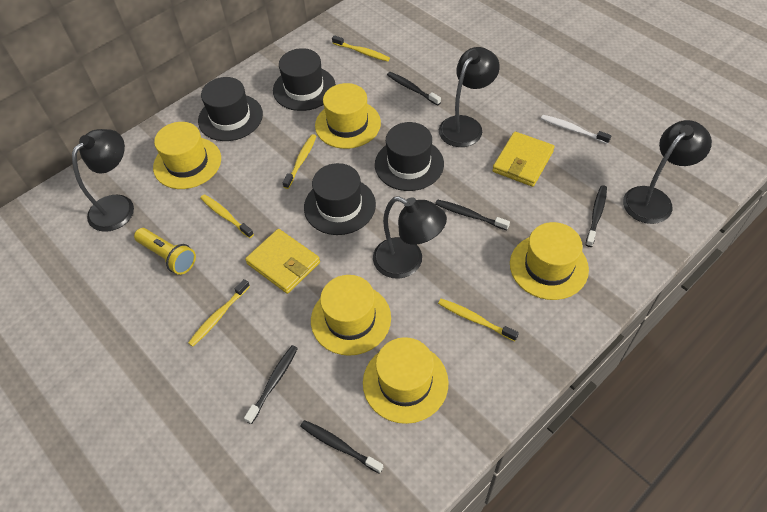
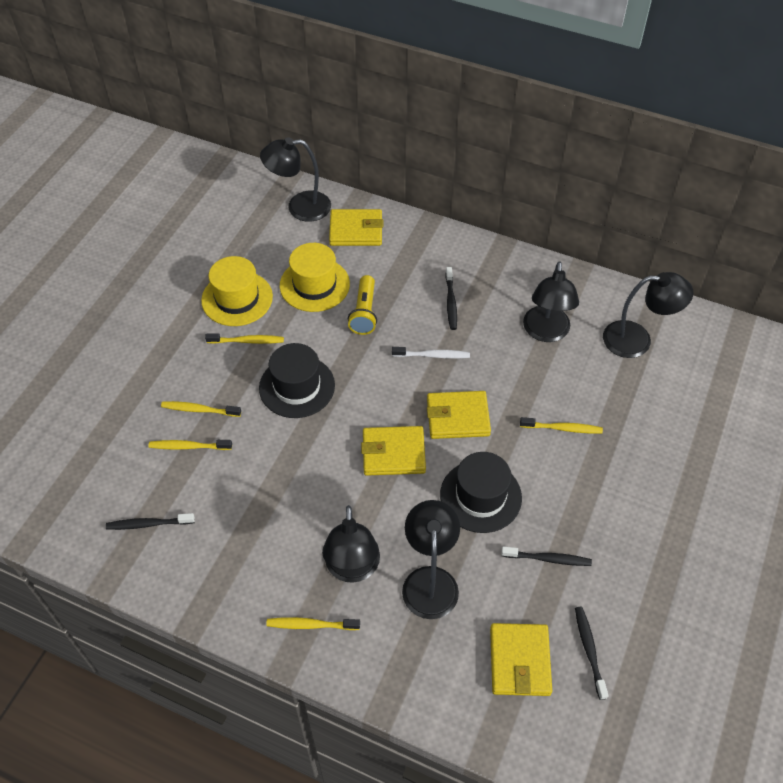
black hat: 4 -> 2
black lamp: 4 -> 5
black toothbrush: 5 -> 4
yellow hat: 5 -> 2
yellow wallet: 2 -> 4

